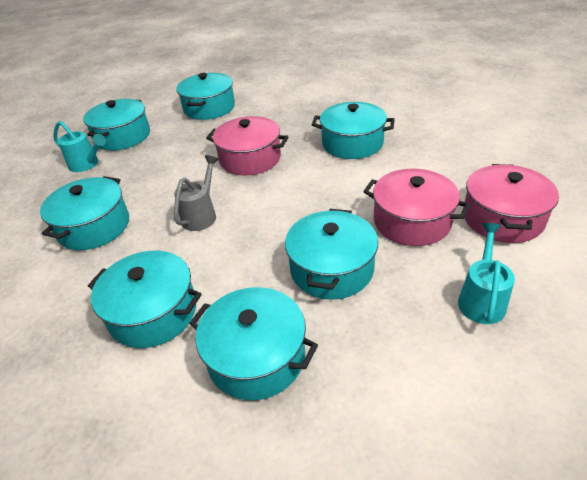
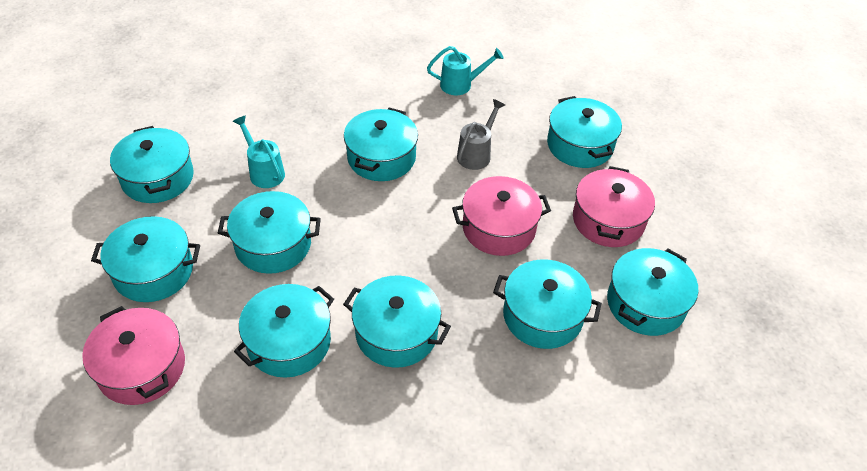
turquoise pot: 7 -> 9

